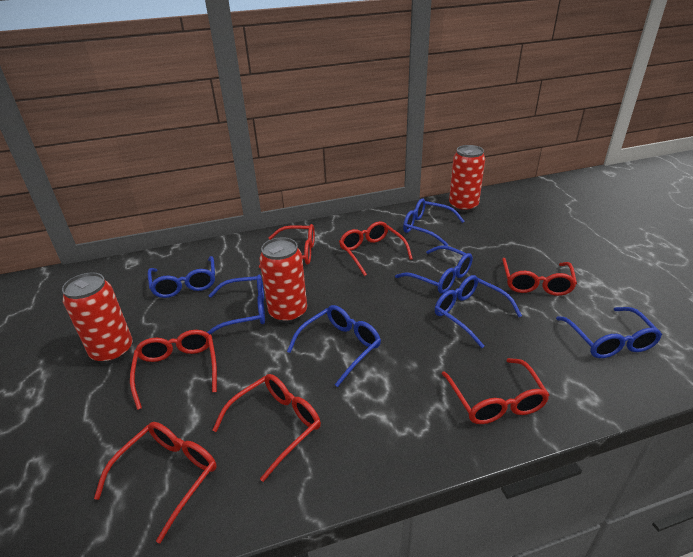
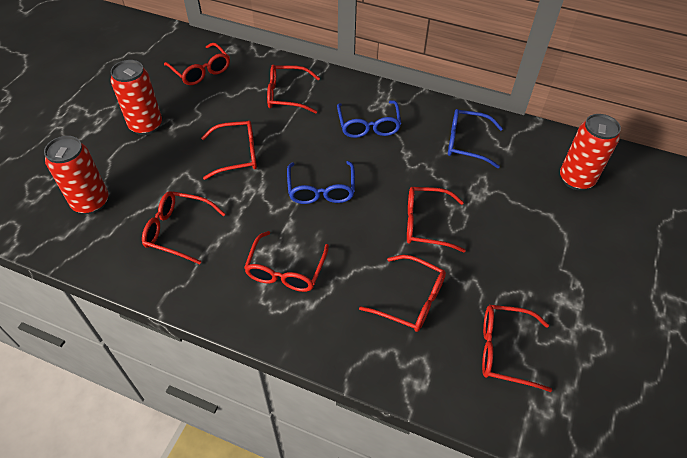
blue glasses: 7 -> 3
red glasses: 7 -> 8

